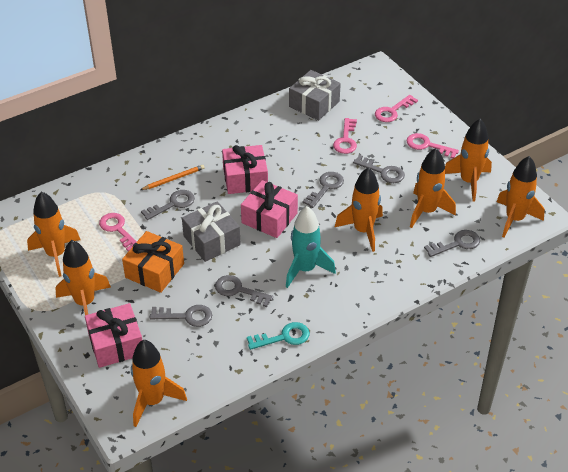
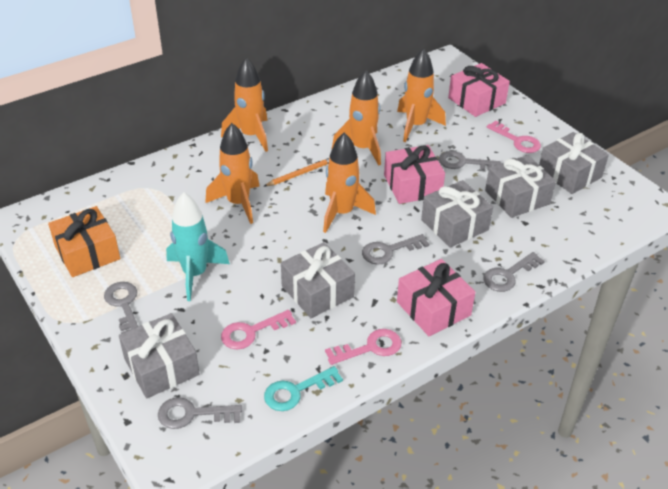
grey gift: 2 -> 5
grey key: 6 -> 5
orange rocket: 7 -> 5
pink key: 4 -> 3

